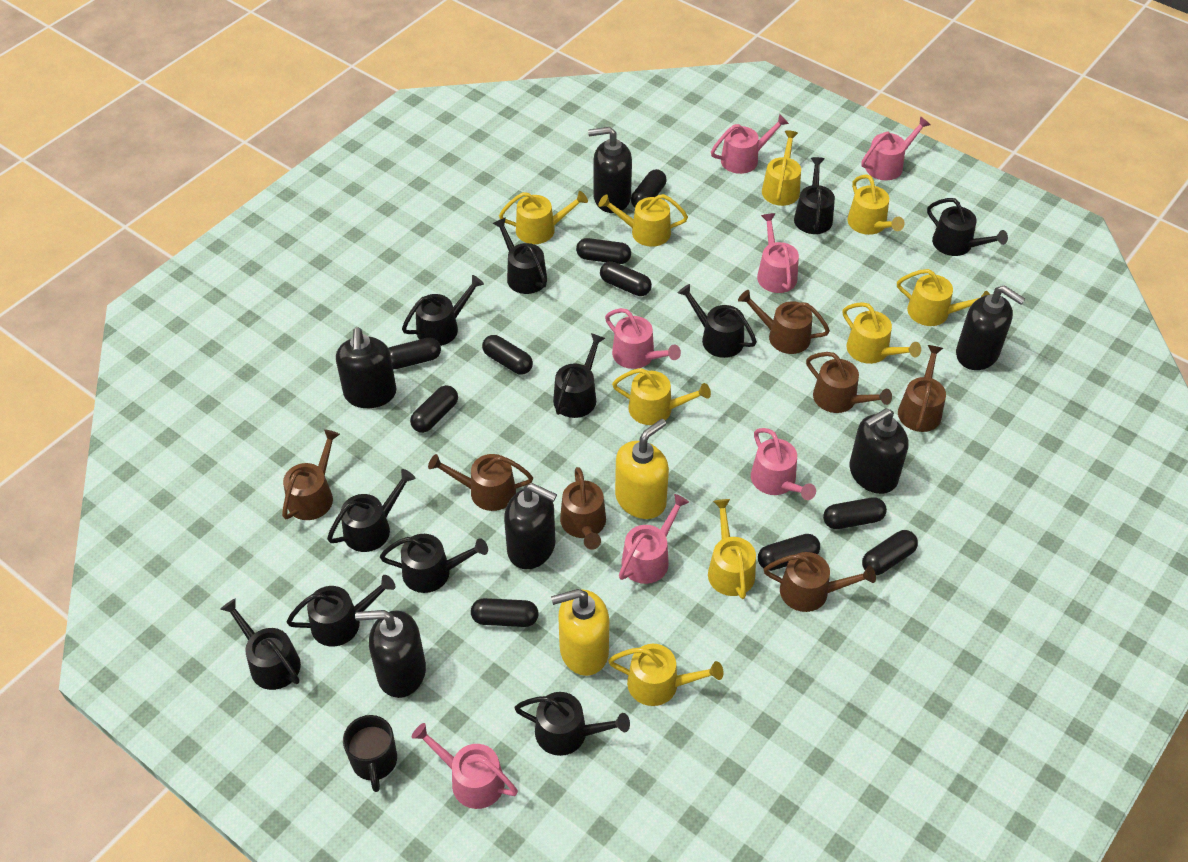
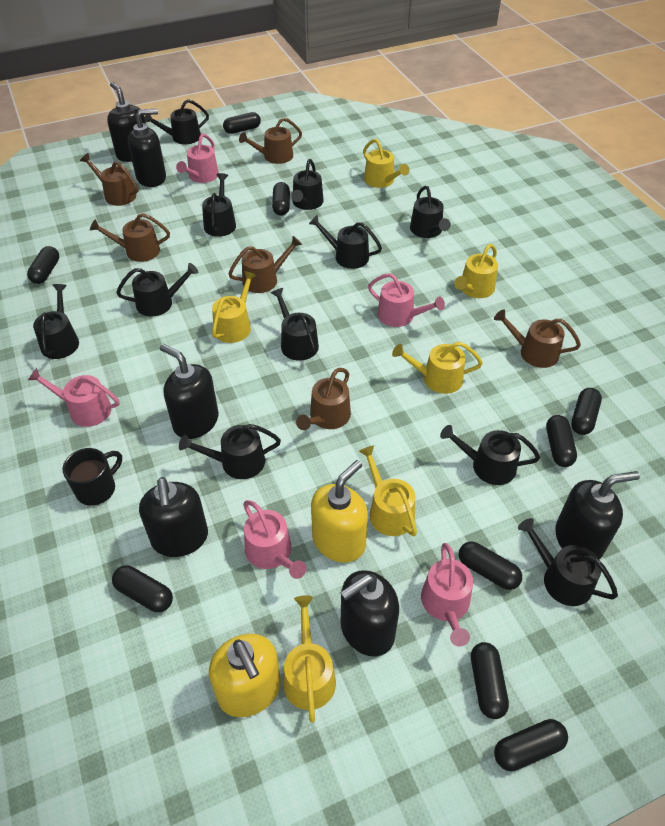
black capsule: 10 -> 9
brown watering can: 7 -> 6
pink watering can: 7 -> 5
yellow watering can: 9 -> 6

